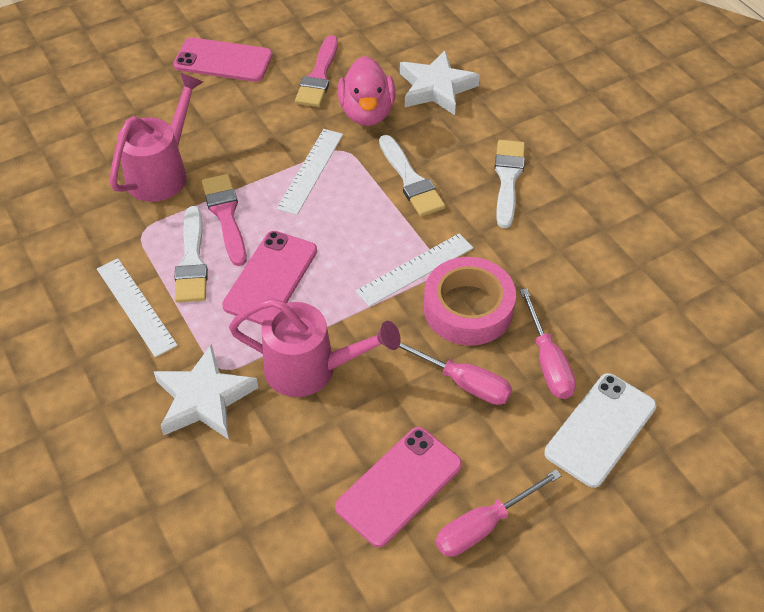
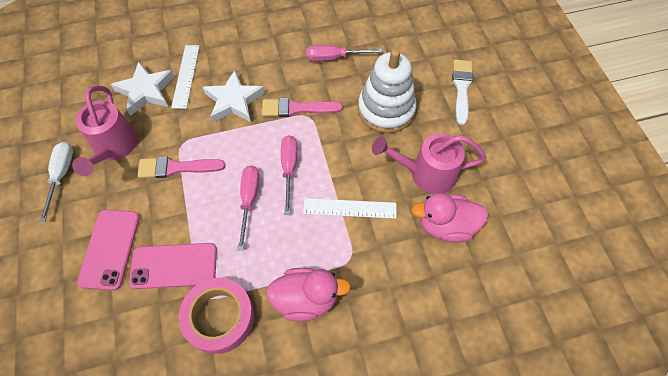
pink duck: 1 -> 2
pink phone: 3 -> 2
white brush: 3 -> 1
white phone: 1 -> 0
white ruler: 3 -> 2
white screwdriver: 0 -> 1
white stacking toy: 0 -> 1

